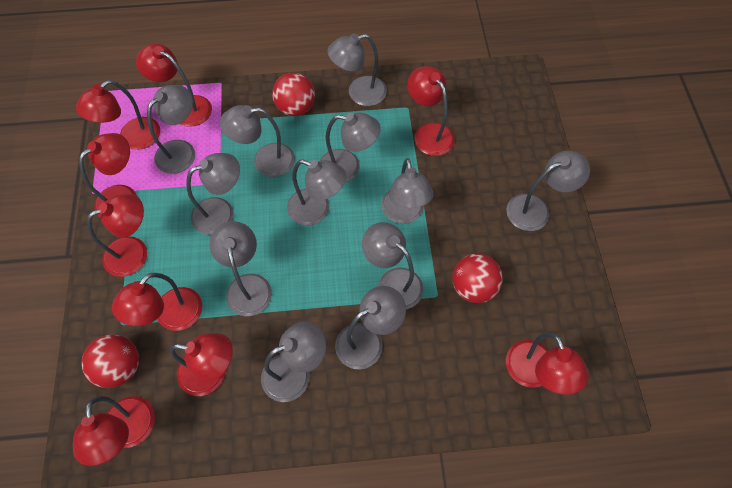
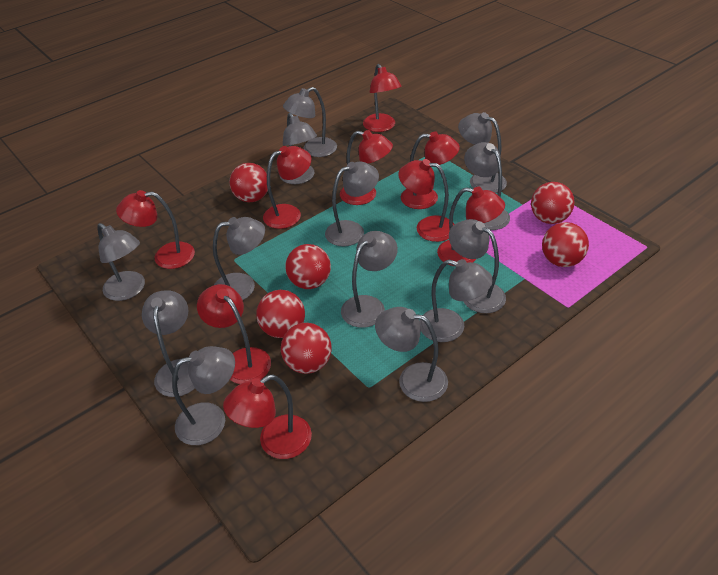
grey lamp: 12 -> 13
red ball: 3 -> 6

